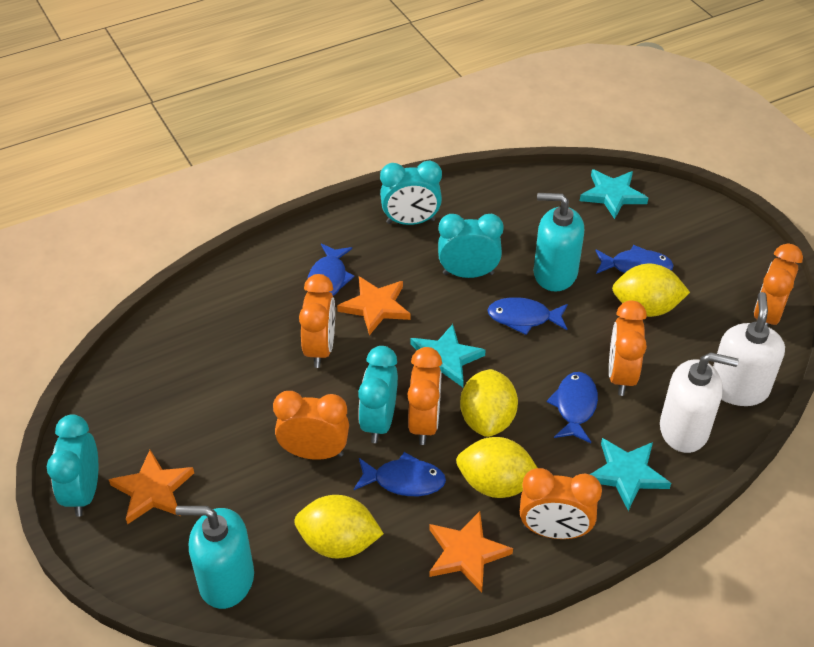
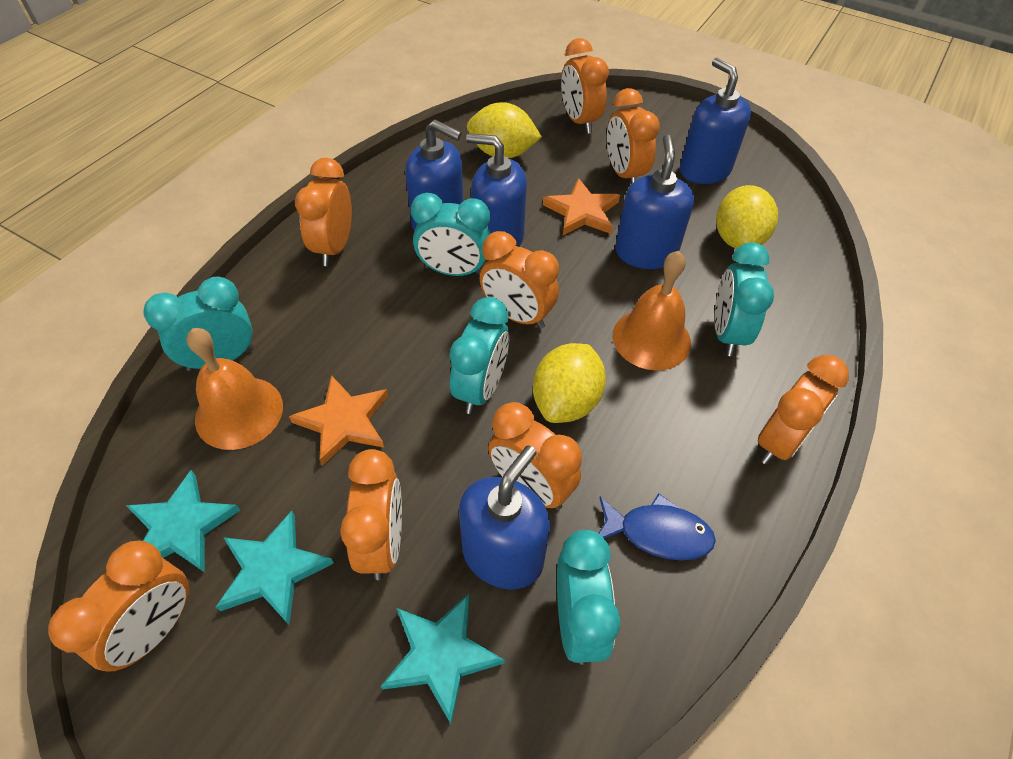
blue fish: 5 -> 1
blue soap dispenser: 0 -> 5
orange bell: 0 -> 2
orange clock: 6 -> 8
orange star: 3 -> 2
turquoise clock: 4 -> 5
turquoise soap dispenser: 2 -> 0
white soap dispenser: 2 -> 0
yellow lemon: 4 -> 3

